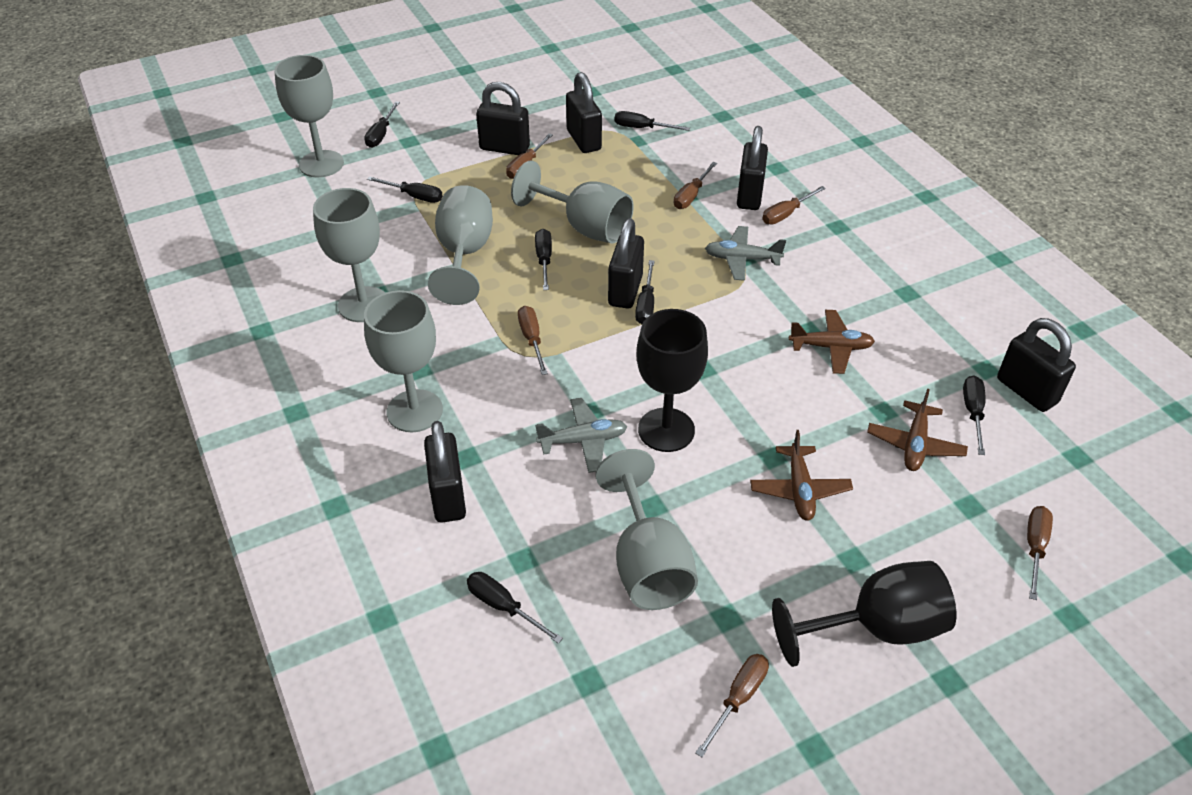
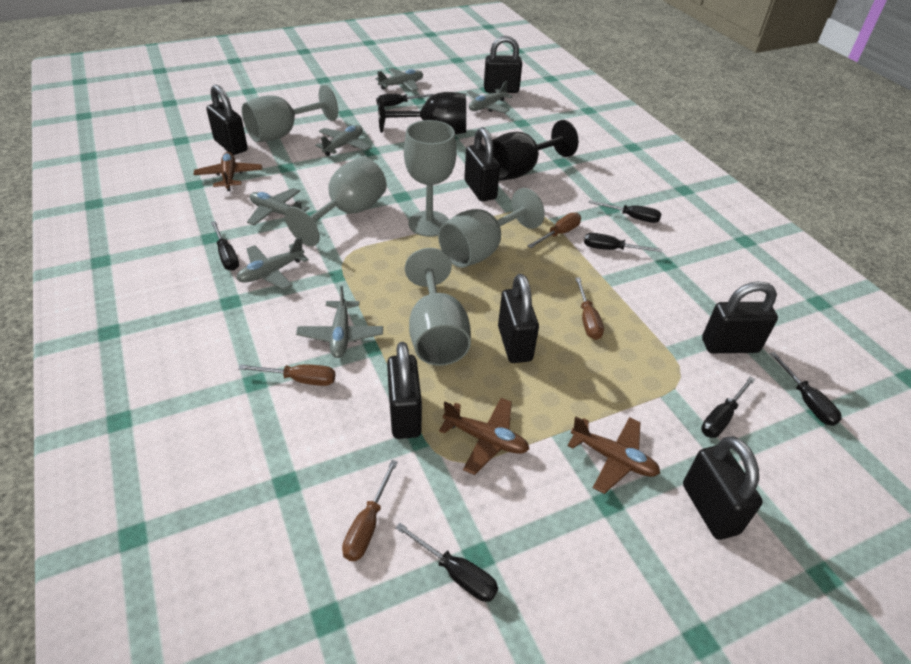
black padlock: 6 -> 7
brown screwdriver: 6 -> 4
grey goblet: 6 -> 5
grey plane: 2 -> 6

